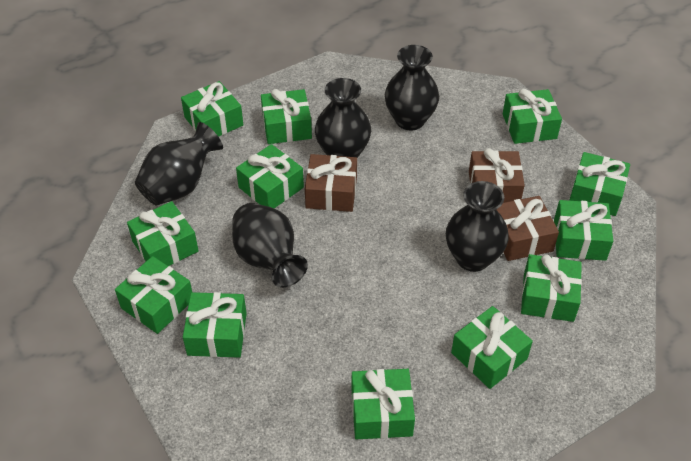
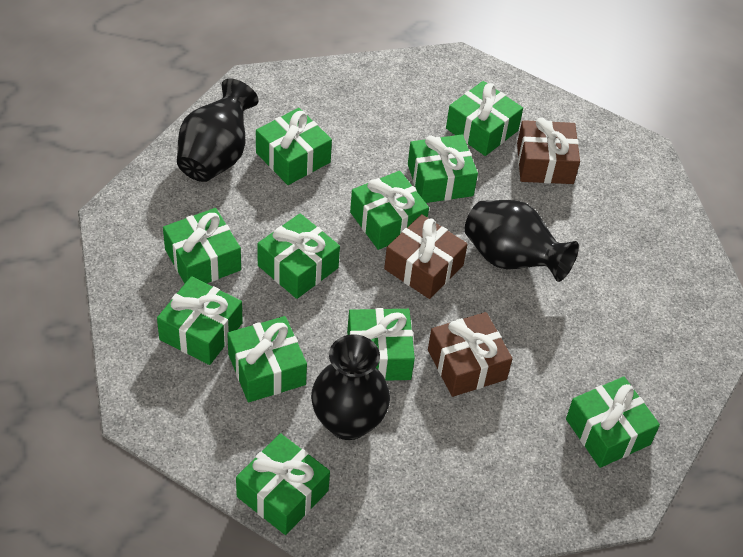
black vase: 5 -> 3
green gift: 12 -> 11

